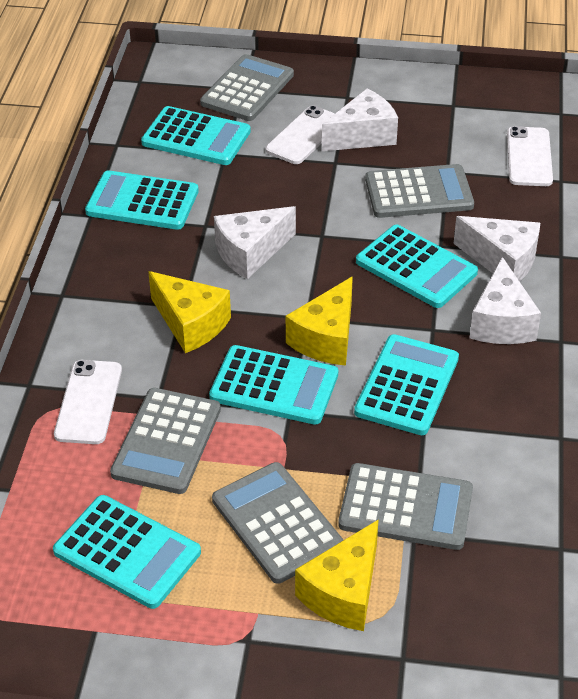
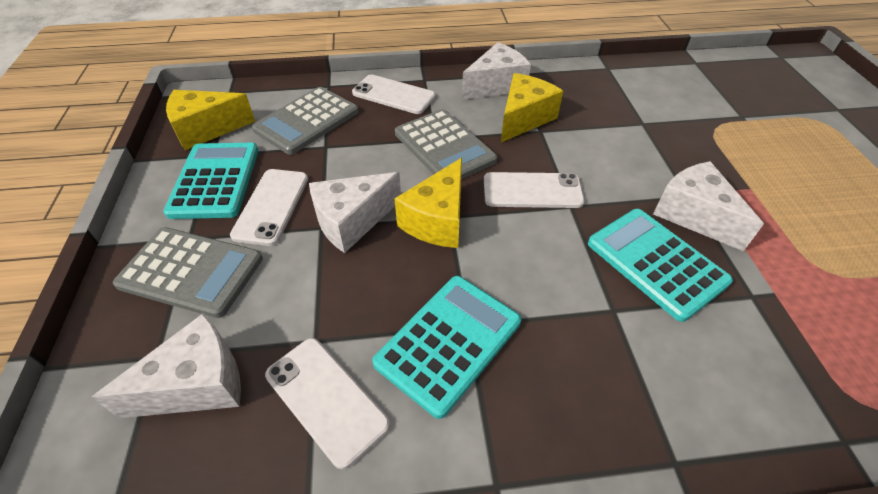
grey calculator: 5 -> 3
turquoise calculator: 6 -> 3
white phone: 3 -> 4

